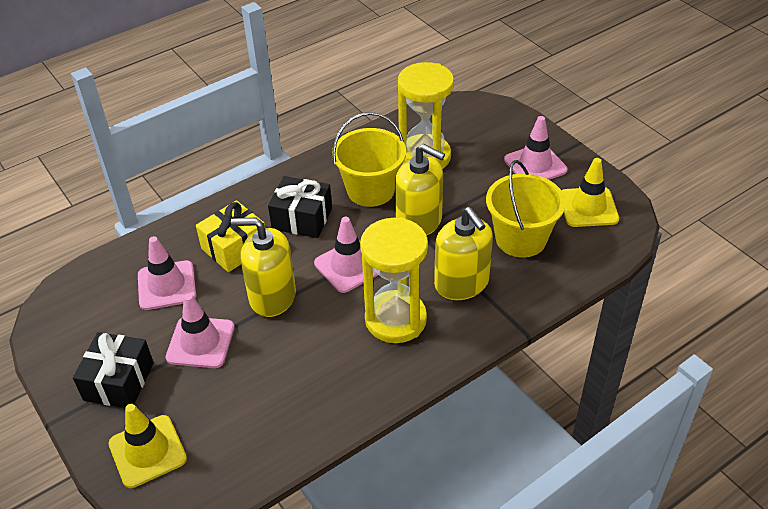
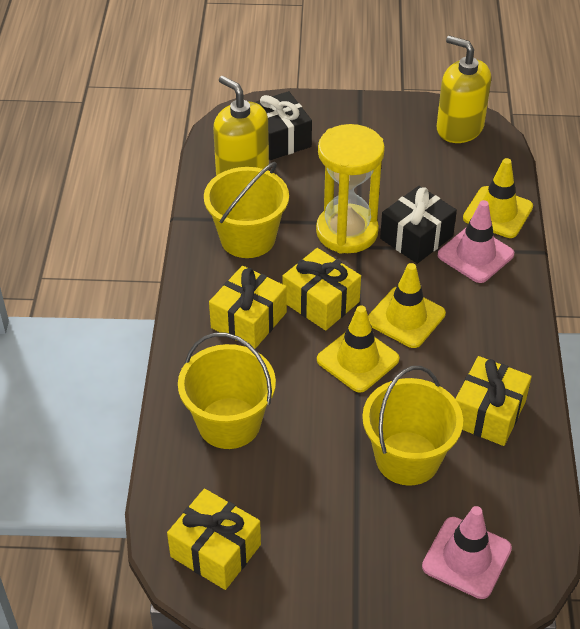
pink traffic cone: 4 -> 2
yellow bucket: 2 -> 3
yellow gift: 1 -> 4
yellow hourglass: 2 -> 1
yellow soap dispenser: 3 -> 2
yellow traffic cone: 2 -> 3

